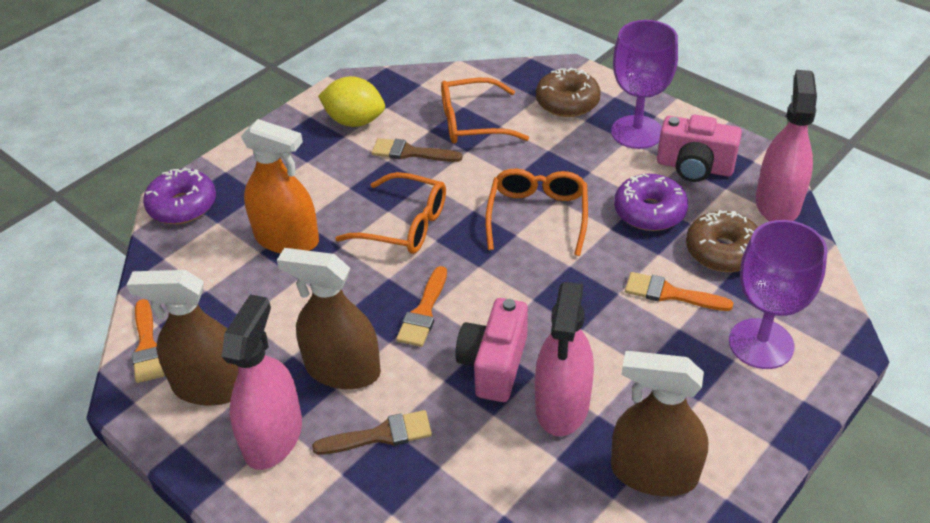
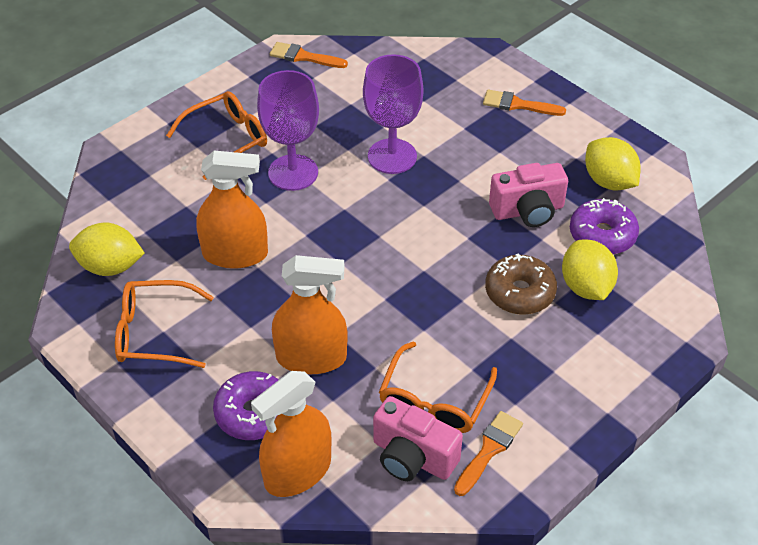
brown brush: 2 -> 0
brown donut: 2 -> 1
brown spray bottle: 3 -> 0
orange spray bottle: 1 -> 3
pink spray bottle: 3 -> 0
yellow lemon: 1 -> 3

